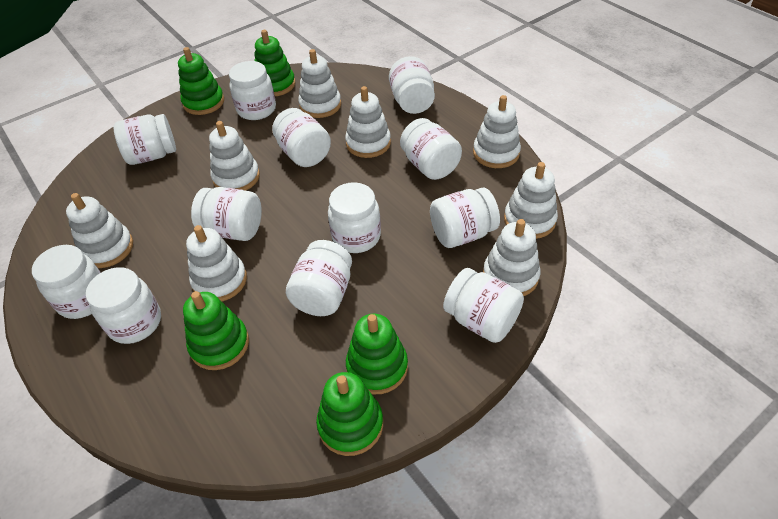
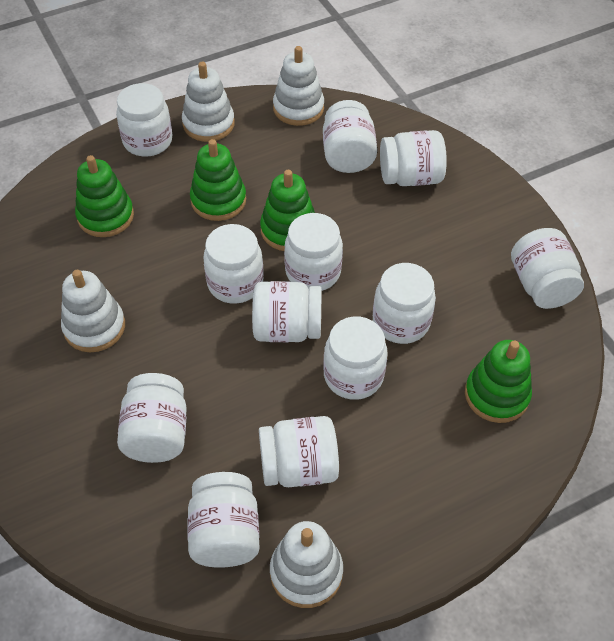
green stacking toy: 5 -> 4
white stacking toy: 8 -> 4

